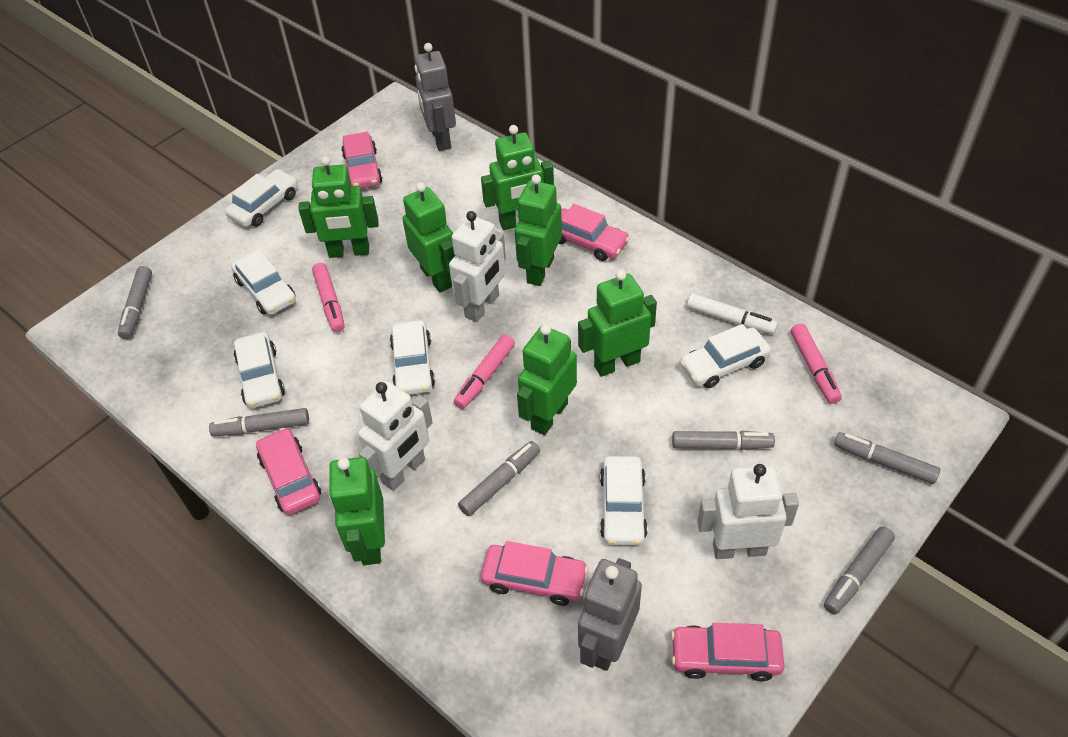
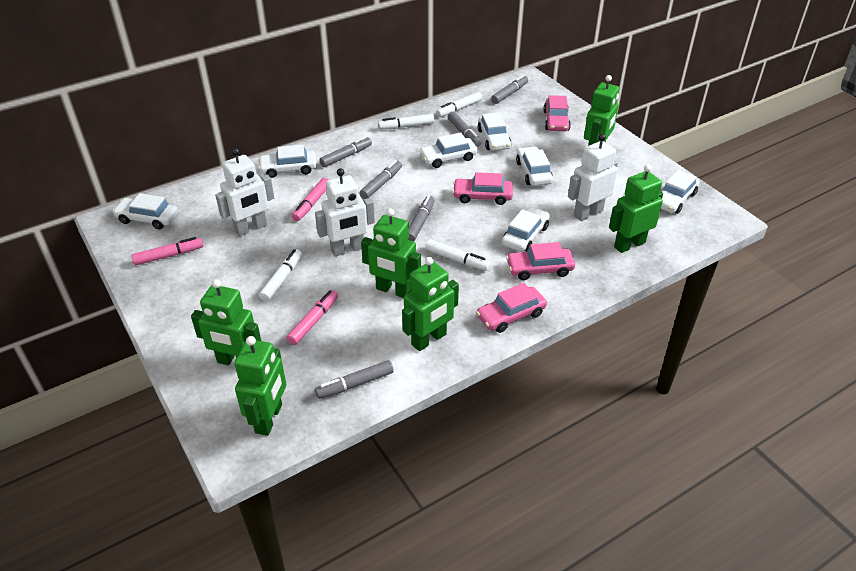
green robot: 7 -> 6
grey robot: 2 -> 0
pink car: 5 -> 4
white car: 6 -> 7
white marker: 1 -> 4

